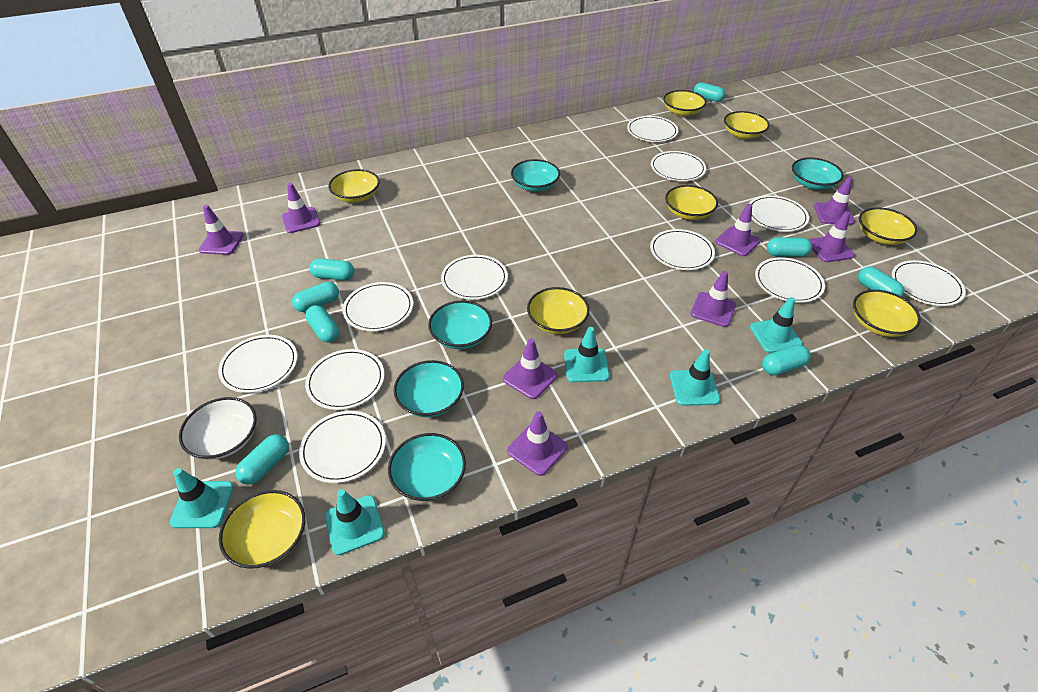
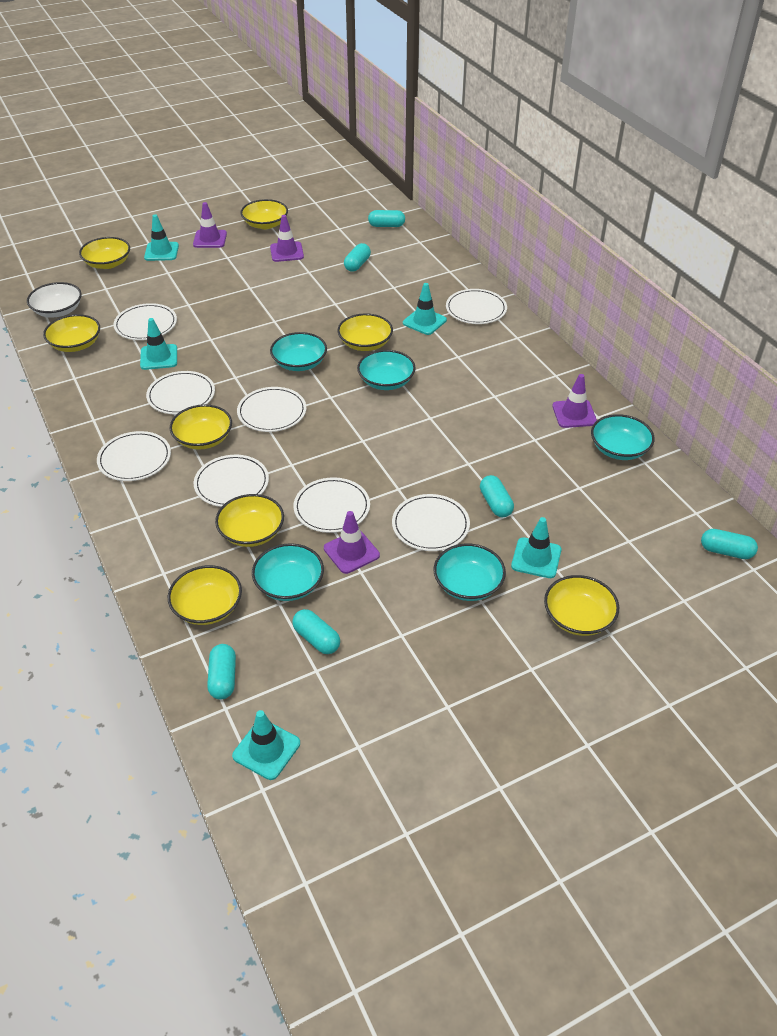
purple traffic cone: 8 -> 4
turquoise capsule: 8 -> 6
white plate: 11 -> 8

